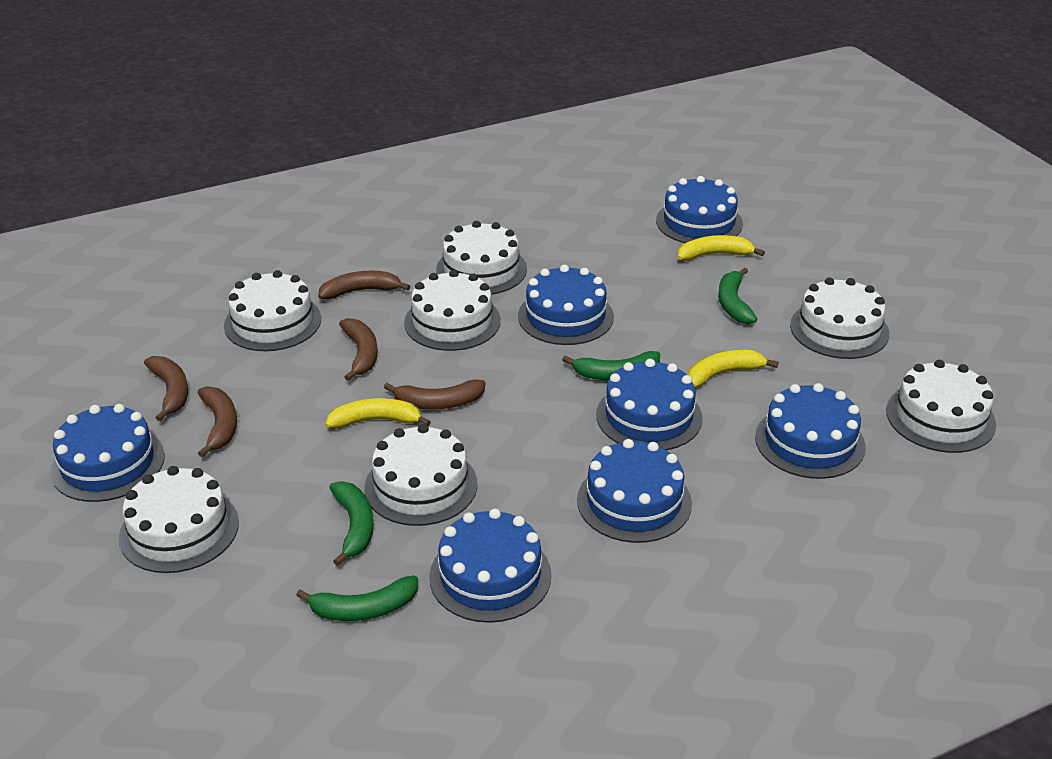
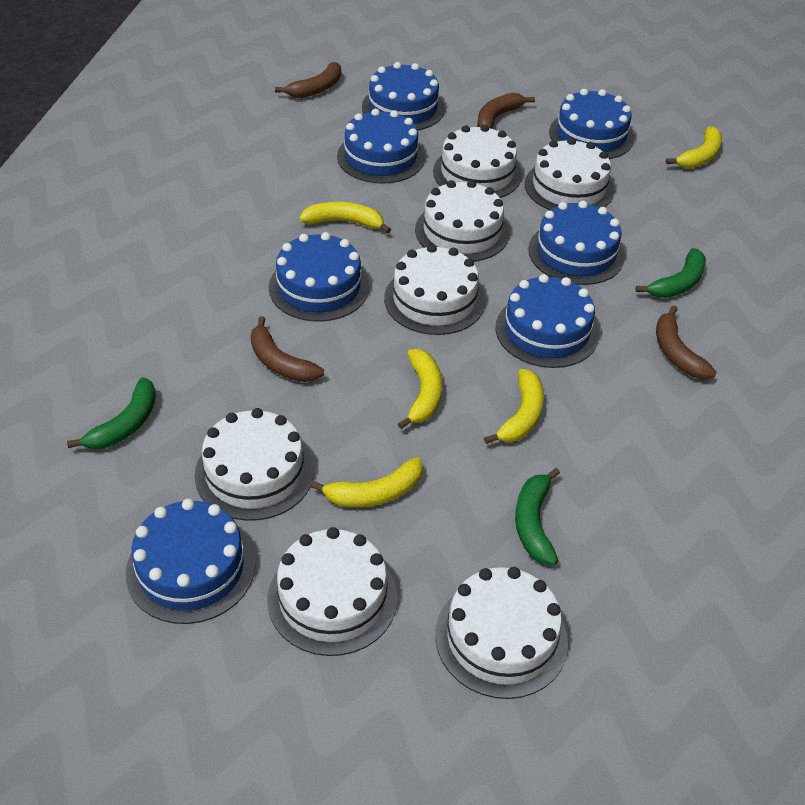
brown banana: 5 -> 4
green banana: 4 -> 3
yellow banana: 3 -> 5

